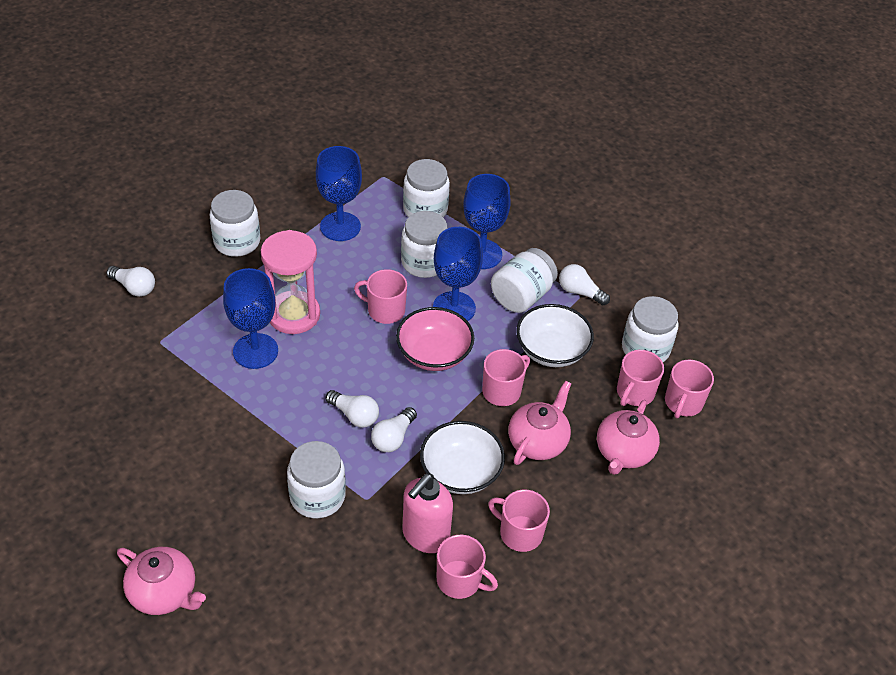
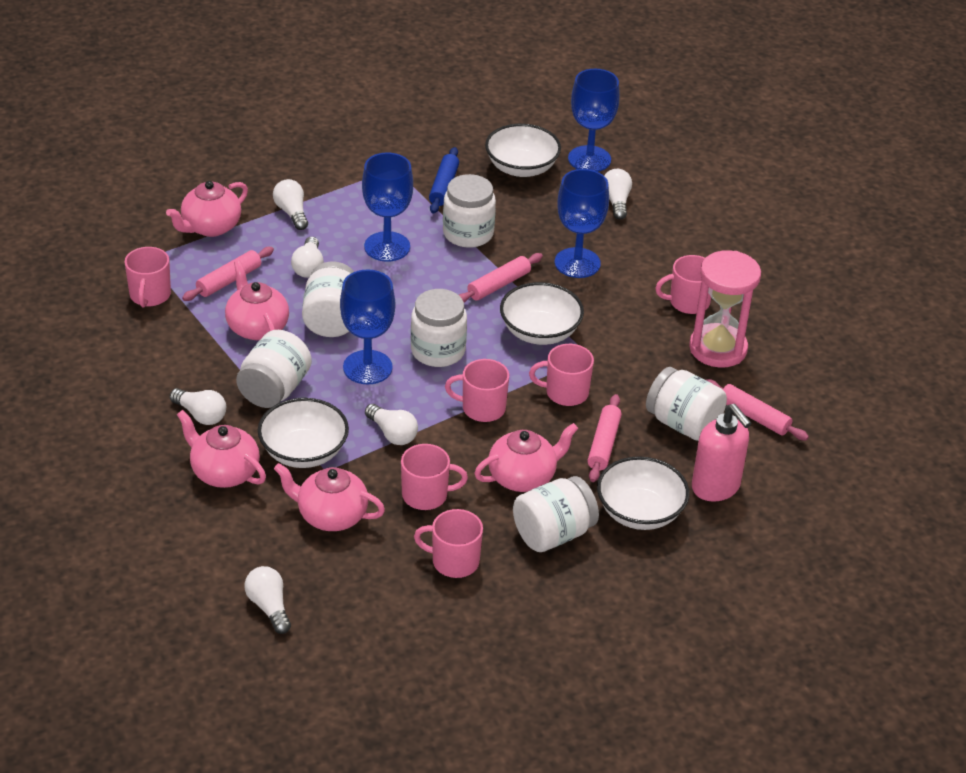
blue rolling pin: 0 -> 1
pink bowl: 1 -> 0
pink rolling pin: 0 -> 4
pink teapot: 3 -> 5
white bowl: 2 -> 4
white light bulb: 4 -> 6

